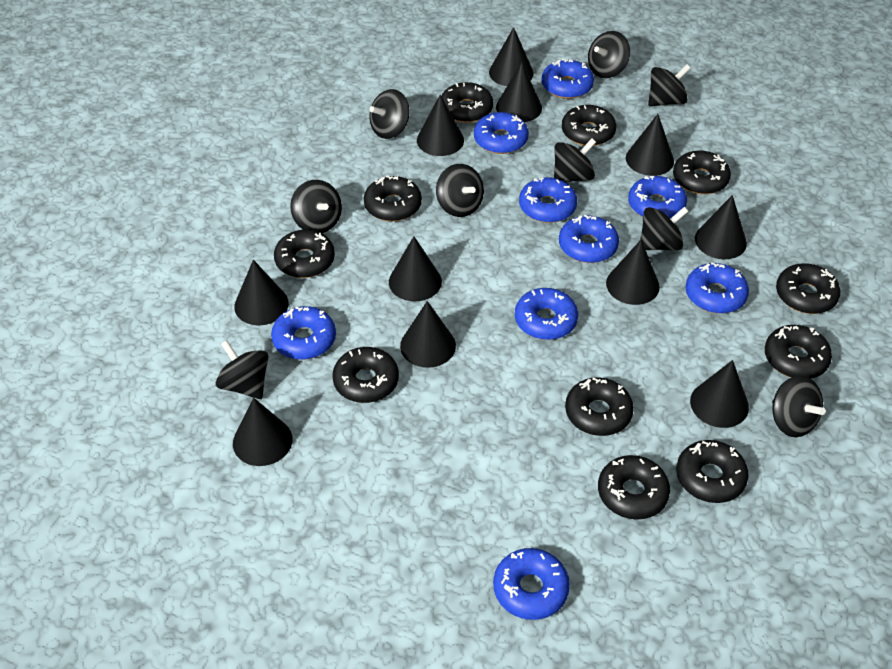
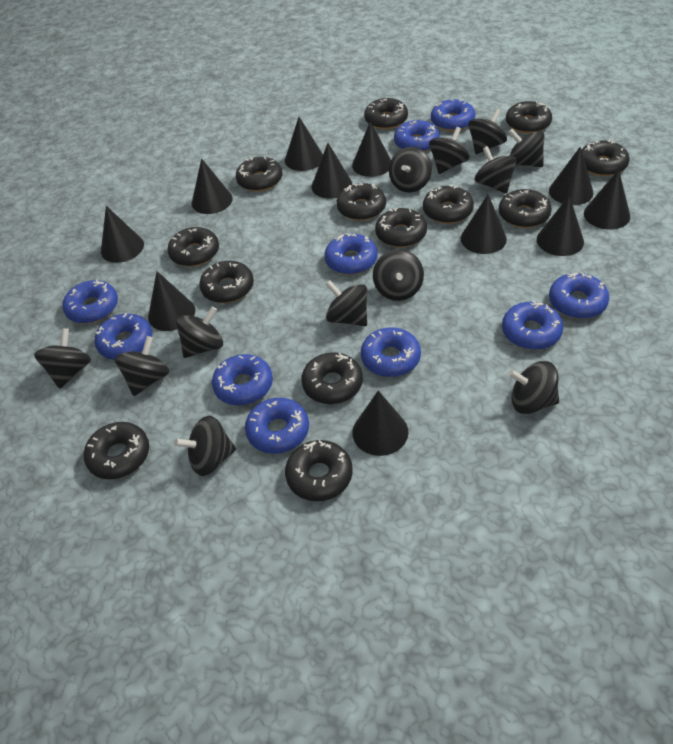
black donut: 11 -> 13
black spinning top: 9 -> 12
blue donut: 9 -> 10

